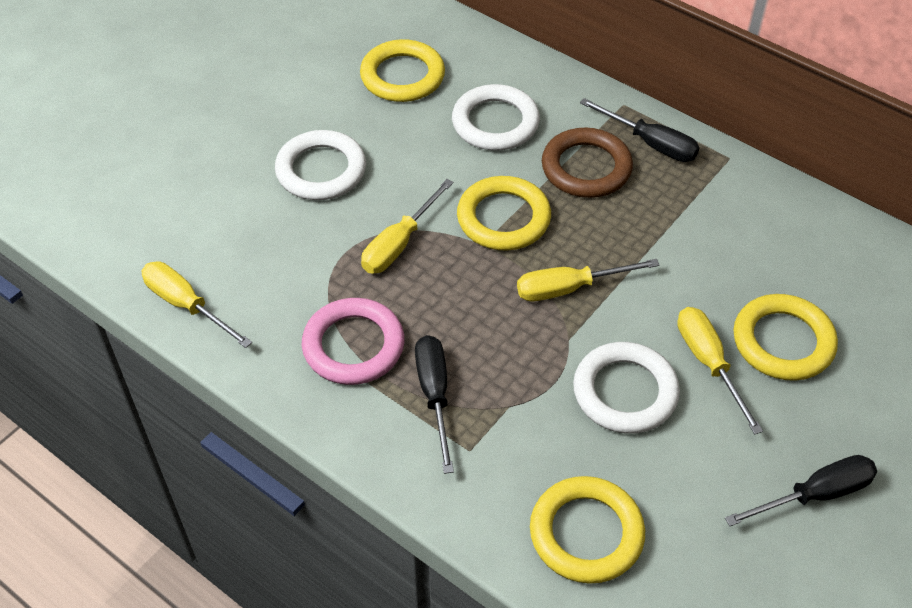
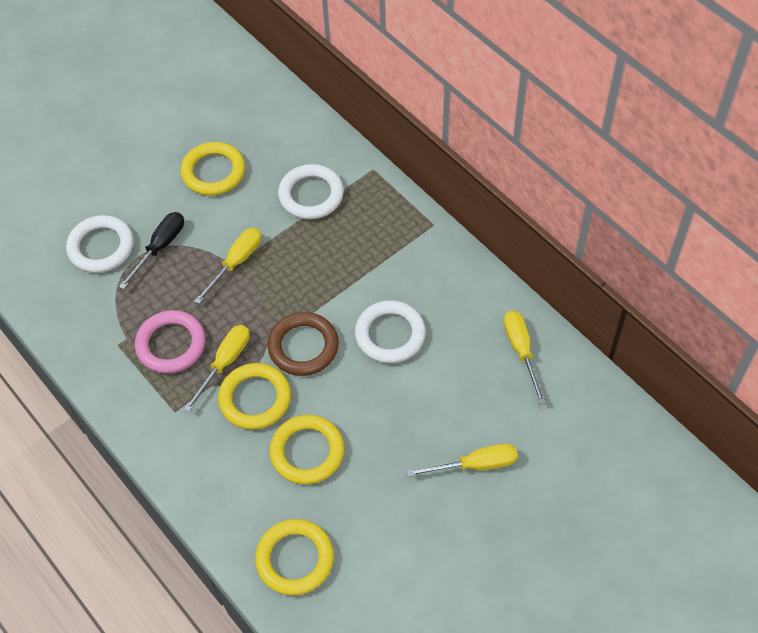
black screwdriver: 3 -> 1

